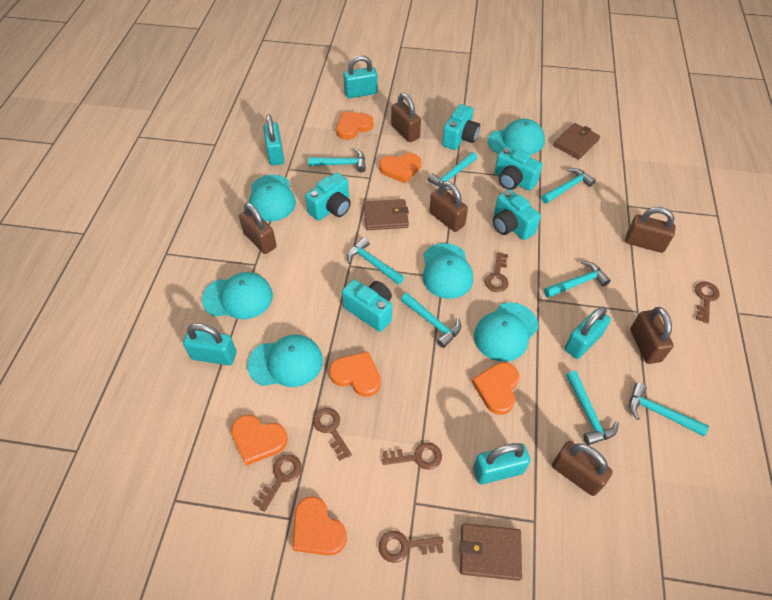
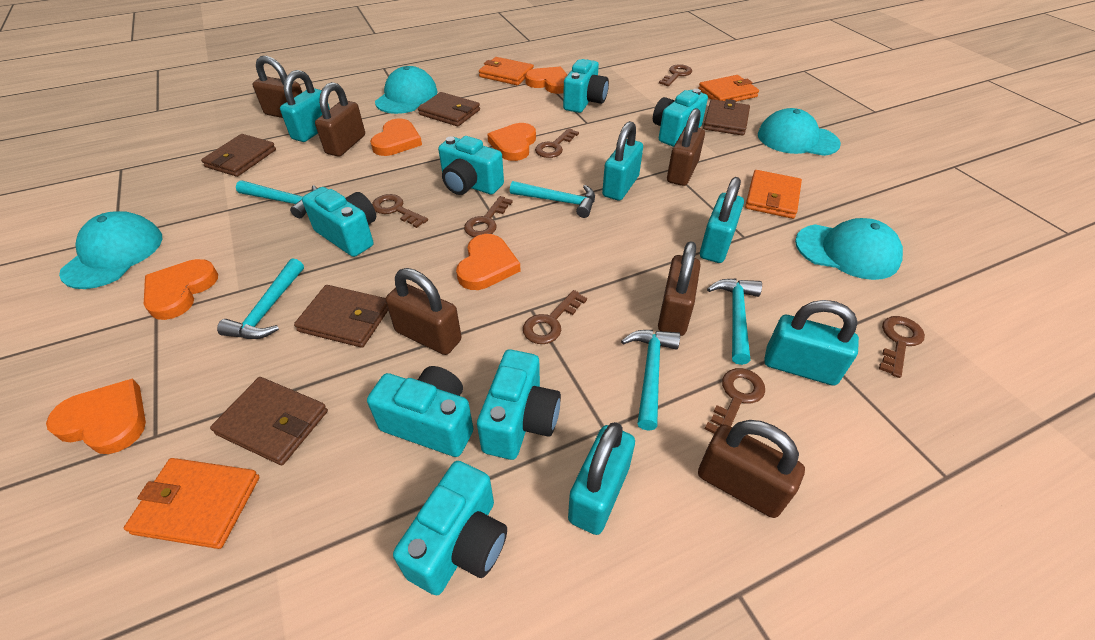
brown key: 6 -> 7
brown wallet: 3 -> 5
orange wallet: 0 -> 4
turquoise camera: 5 -> 7
turquoise cap: 6 -> 4
turquoise hammer: 8 -> 5

